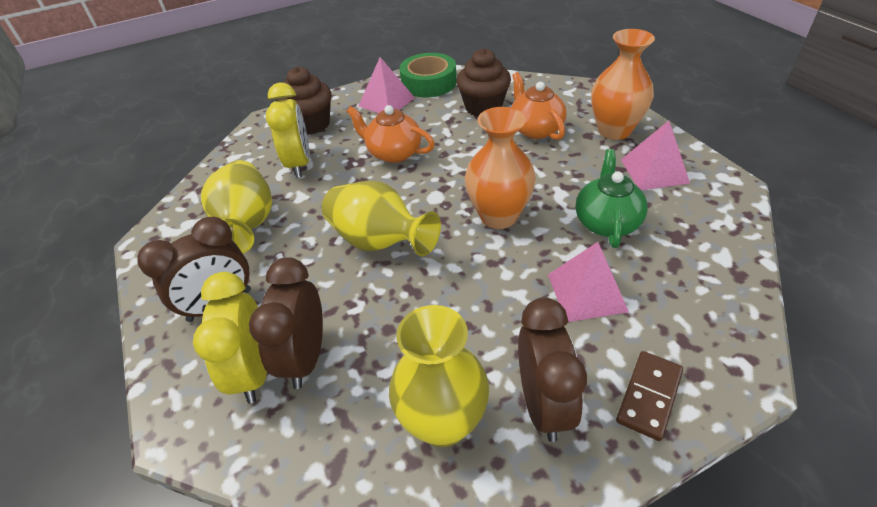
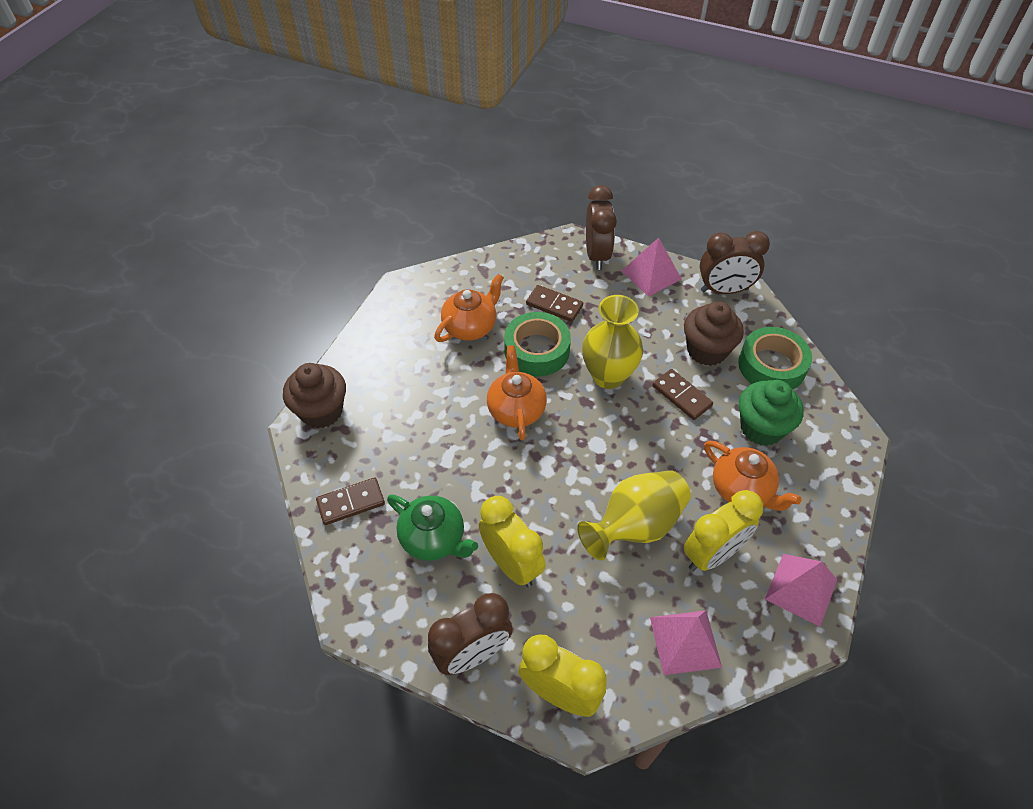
brown domino: 1 -> 3
green cupcake: 0 -> 1
green tape: 1 -> 2
orange teapot: 2 -> 3
orange vase: 2 -> 0
yellow clock: 2 -> 3
yellow vase: 3 -> 2

